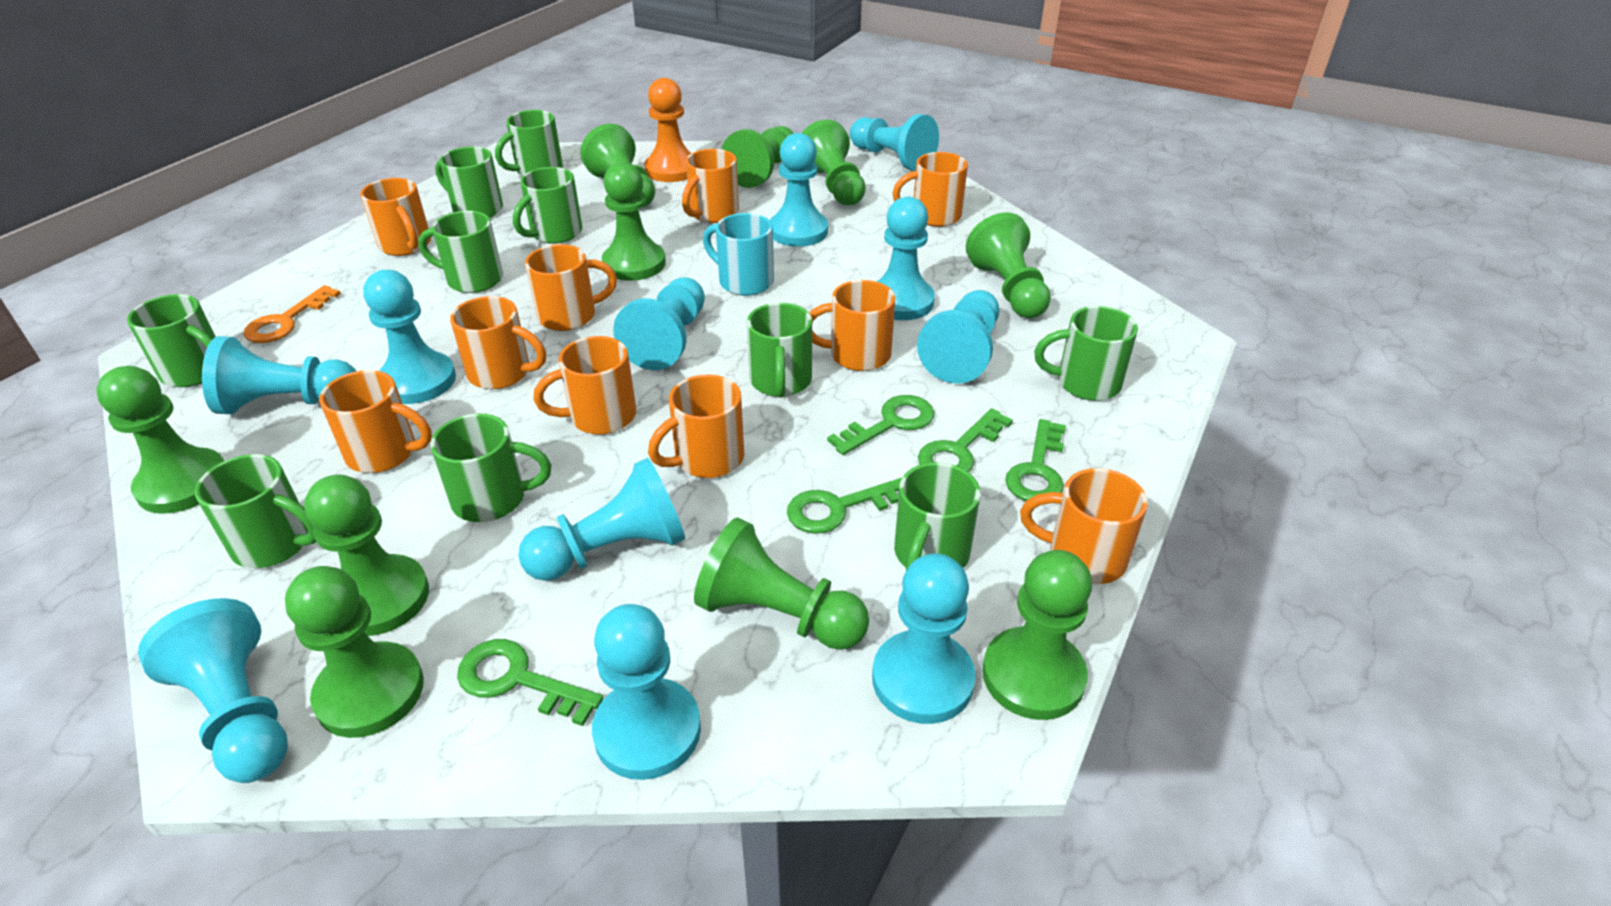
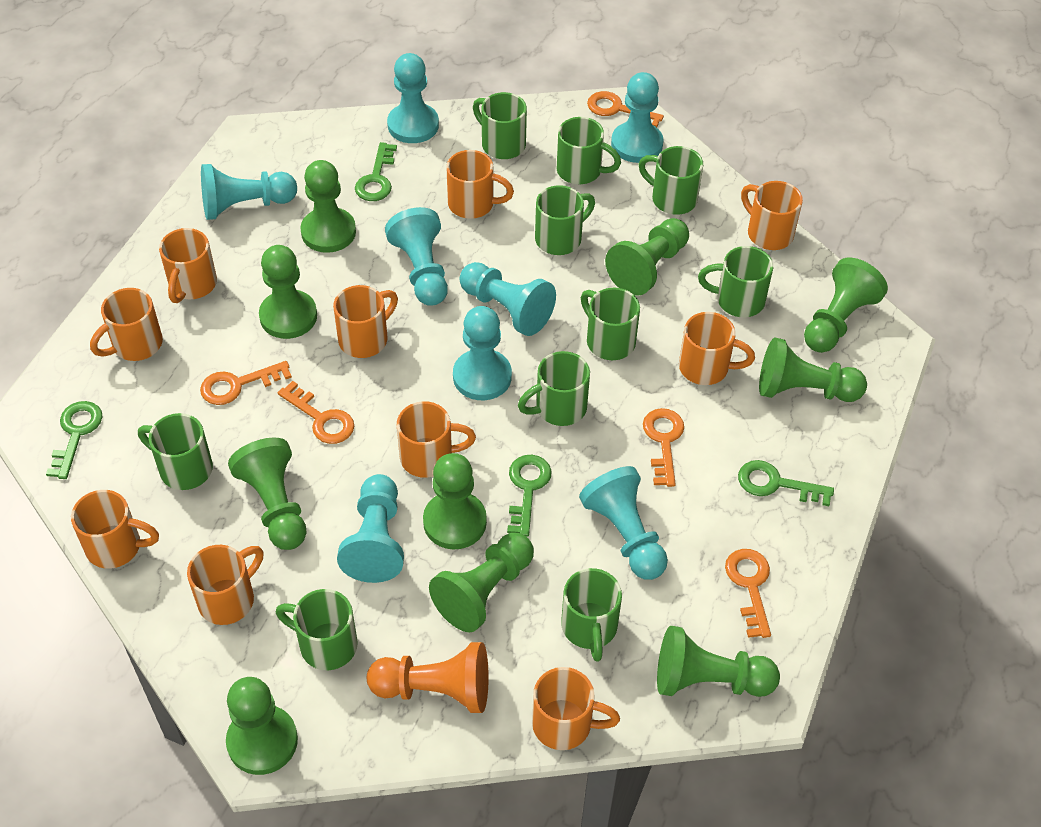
green key: 5 -> 4
orange key: 1 -> 5
turquoise mug: 1 -> 0
turquoise pawn: 11 -> 8

